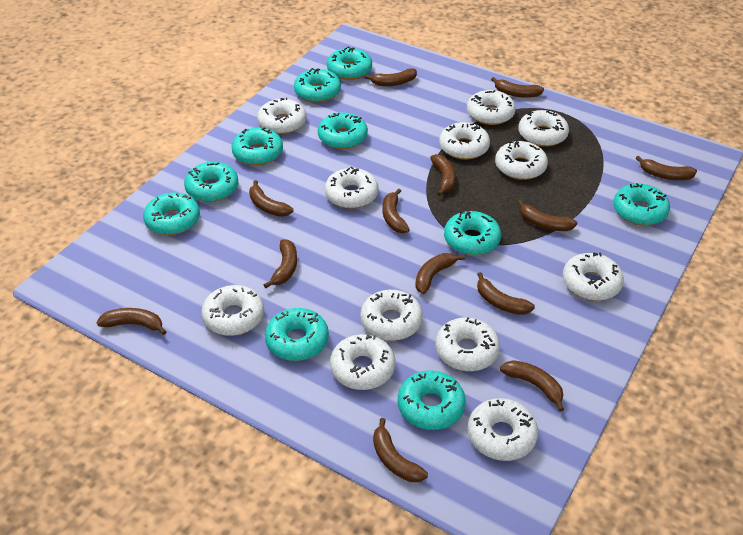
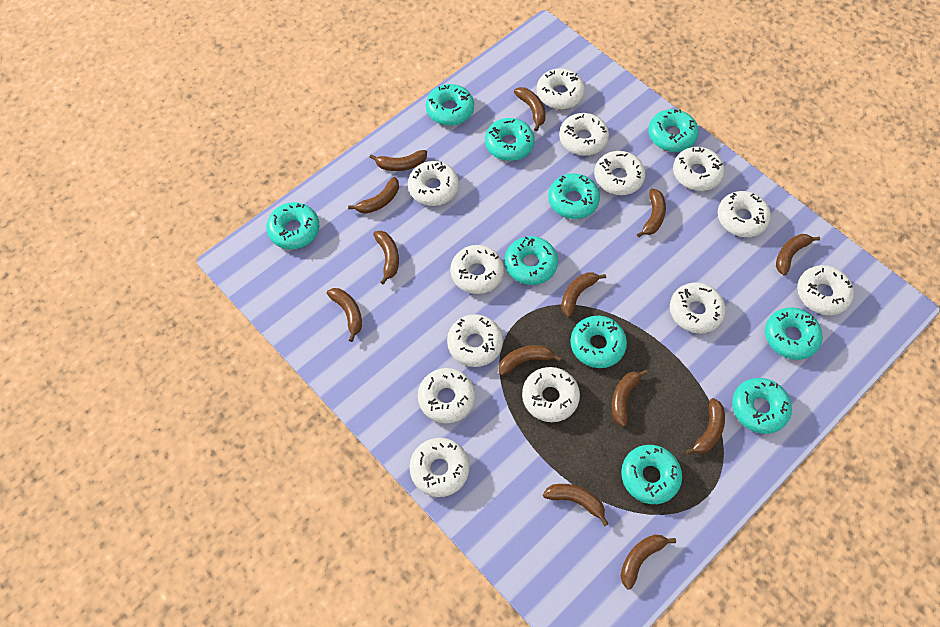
white donut: 12 -> 13

